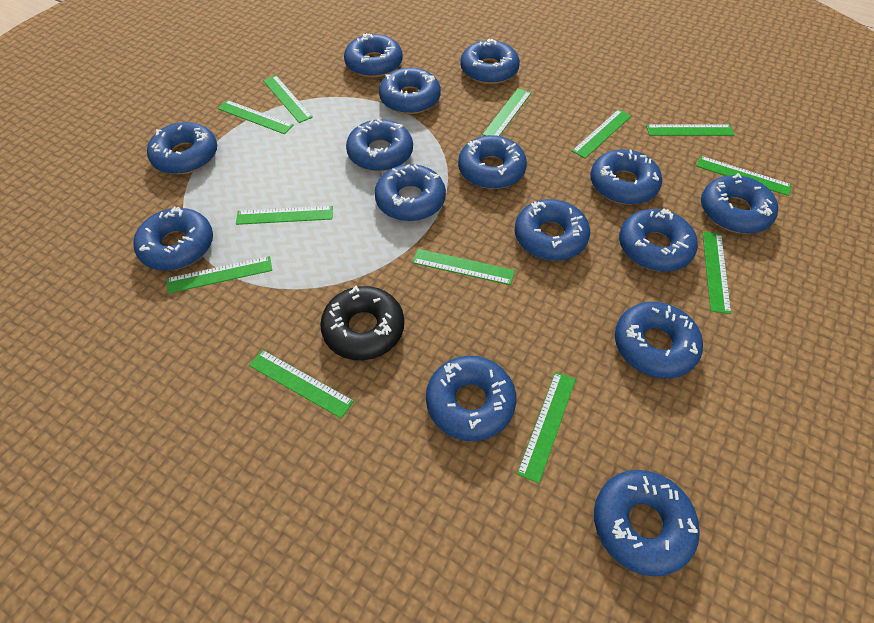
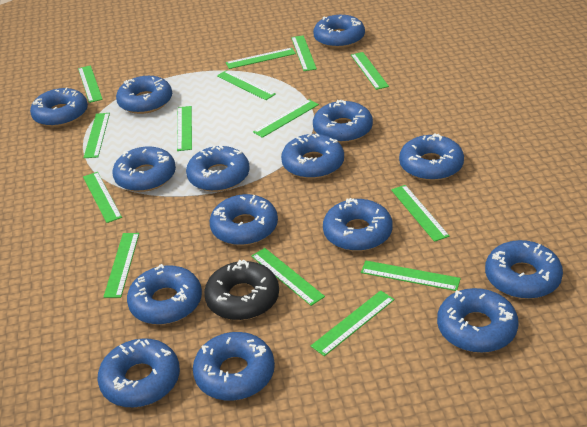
green ruler: 12 -> 14

